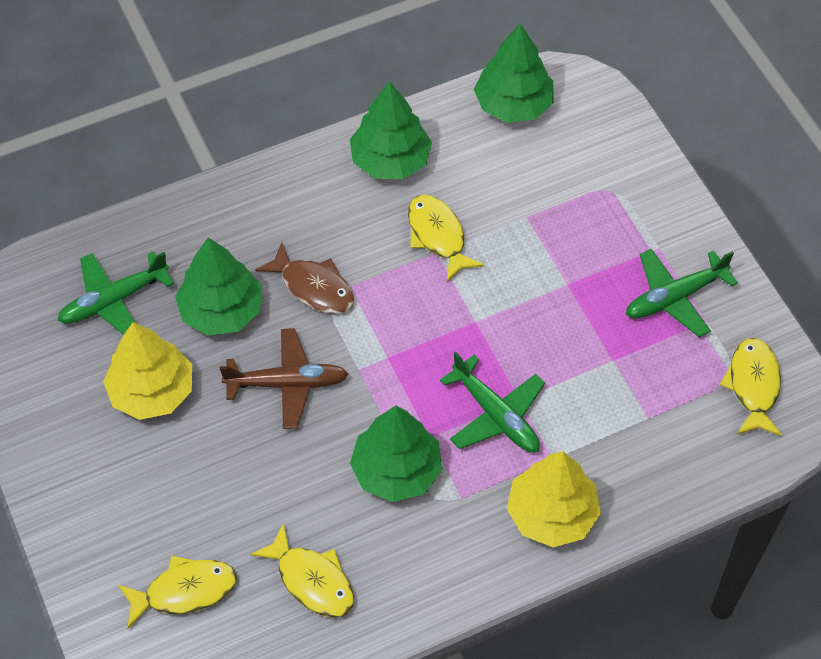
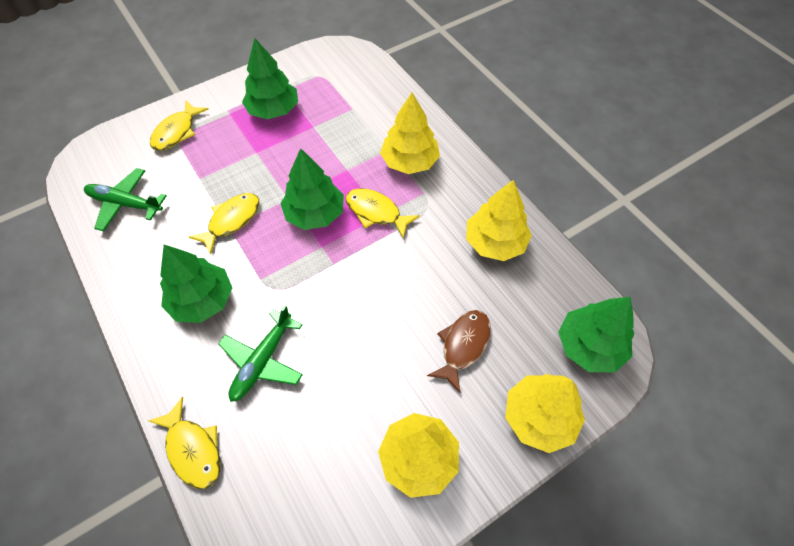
brown plane: 1 -> 0
green plane: 3 -> 2
yellow tree: 2 -> 4

